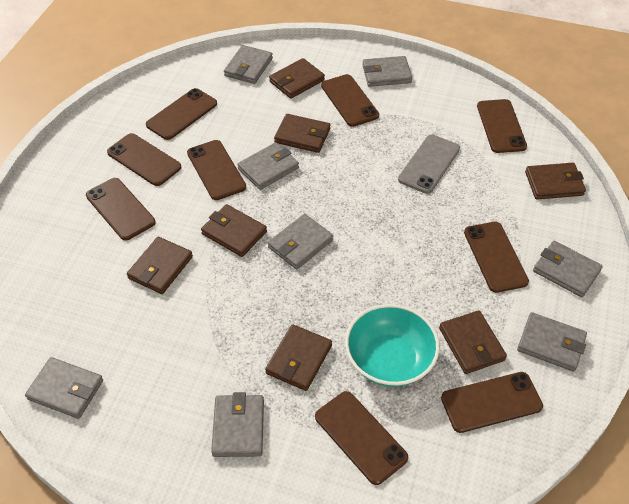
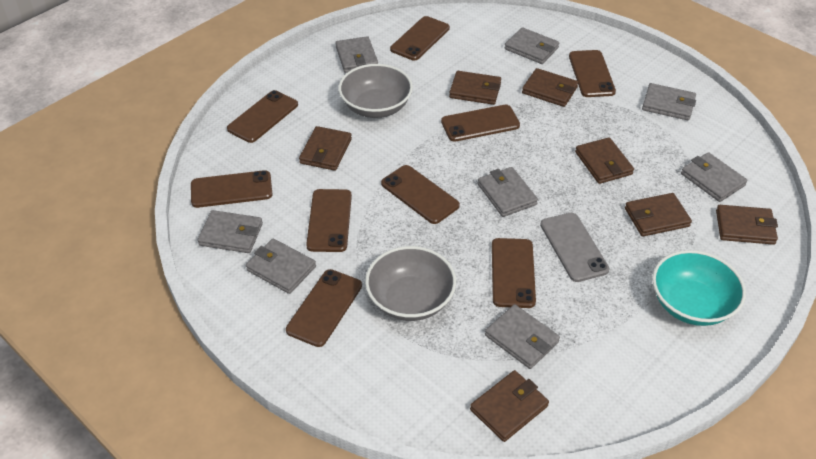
grey bowl: 0 -> 2

